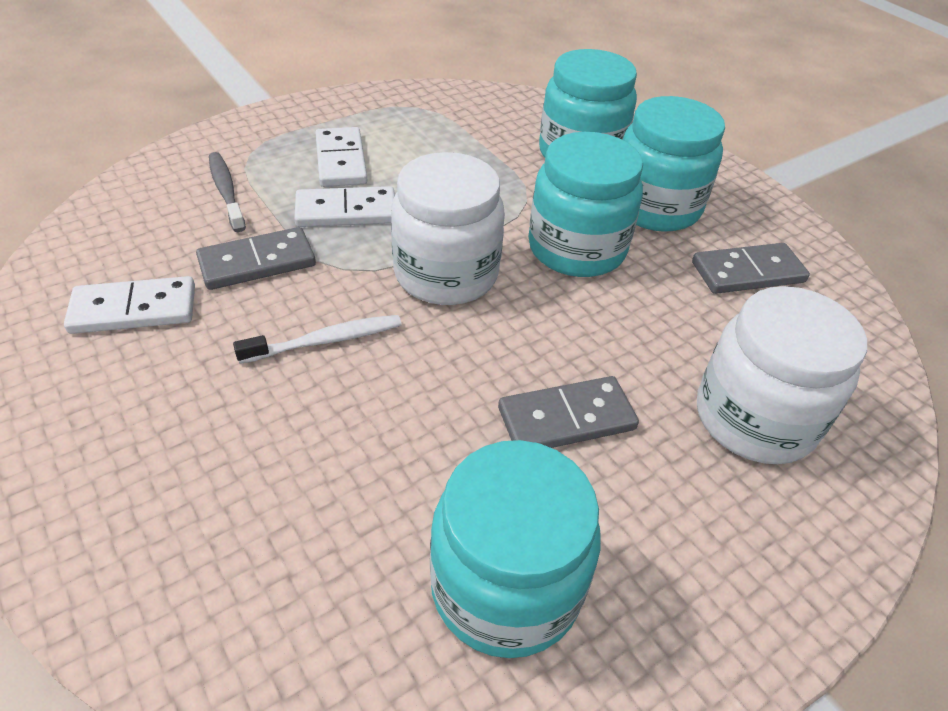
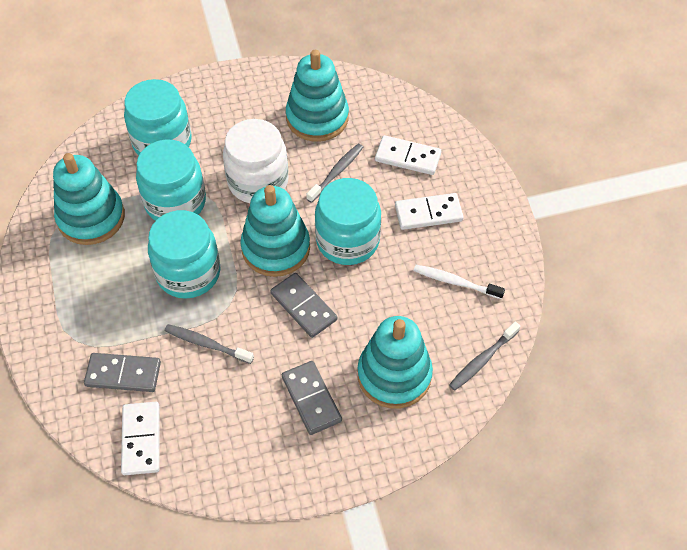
grey toothbrush: 1 -> 3
turquoise stacking toy: 0 -> 4
white jar: 2 -> 1

